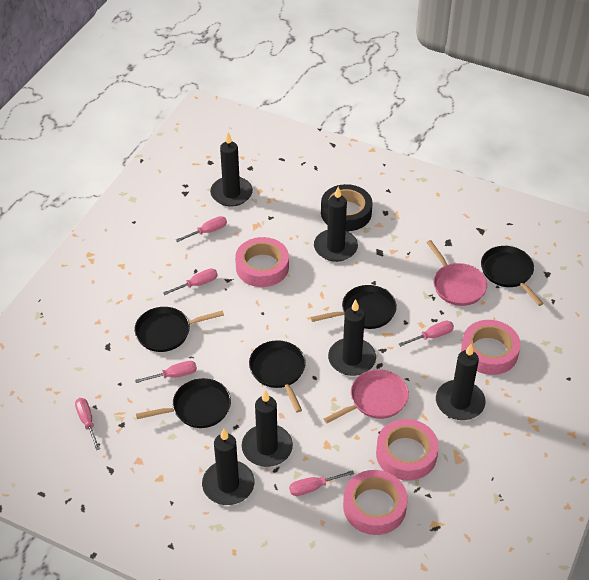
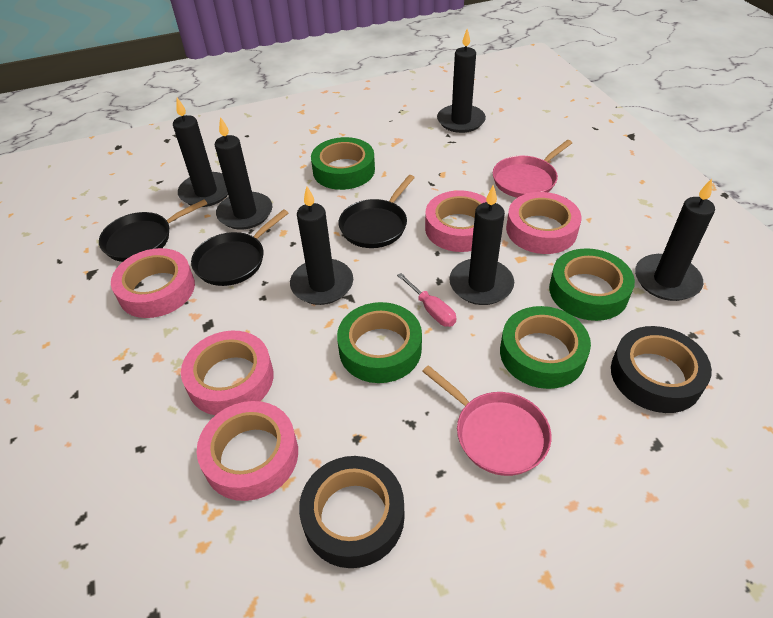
black pan: 5 -> 3
black tape: 1 -> 2
green tape: 0 -> 4
pink screwdriver: 6 -> 1
pink tape: 4 -> 5

